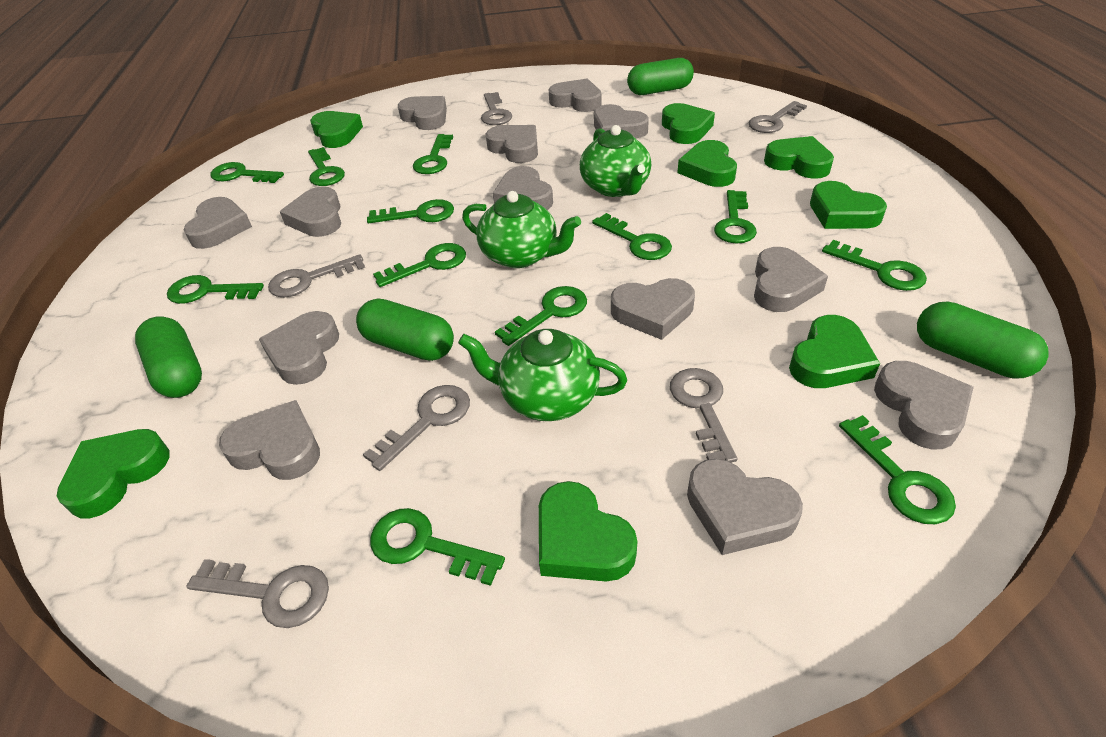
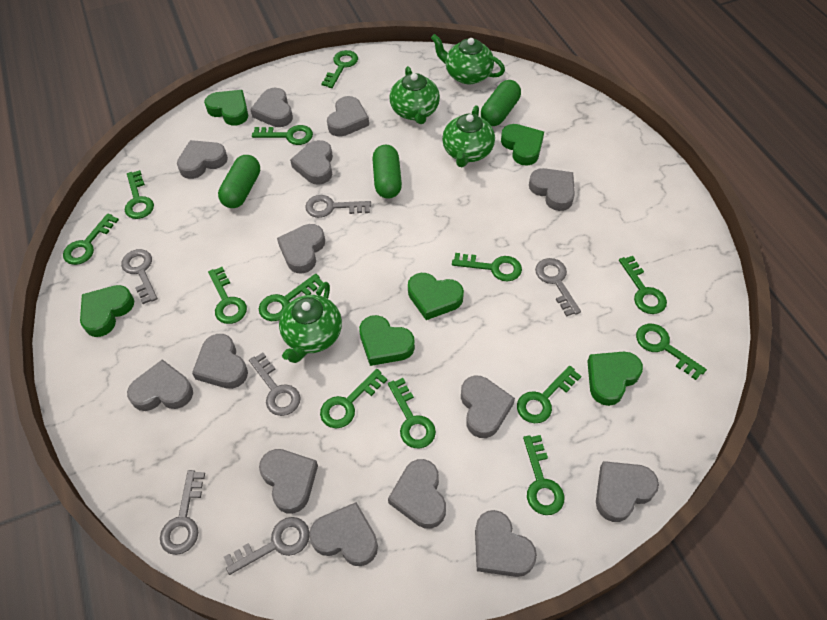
green capsule: 4 -> 3
green heart: 8 -> 6
green key: 12 -> 13
green teapot: 3 -> 4
grey heart: 13 -> 14

